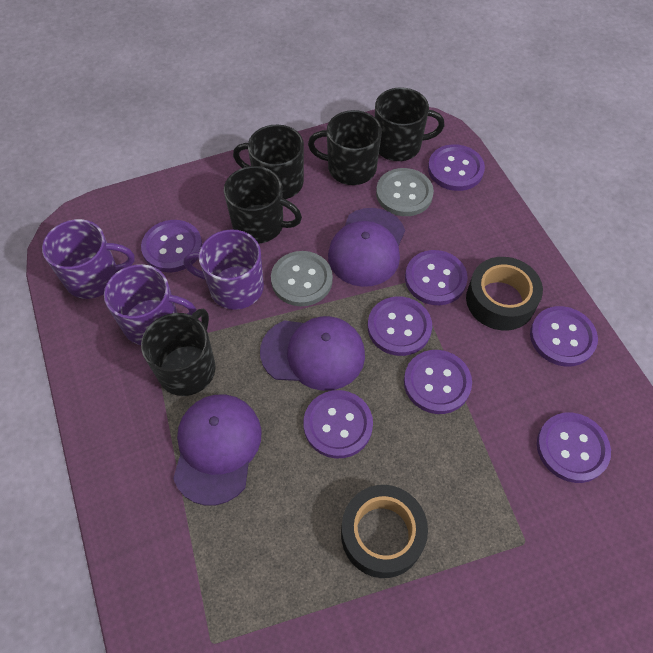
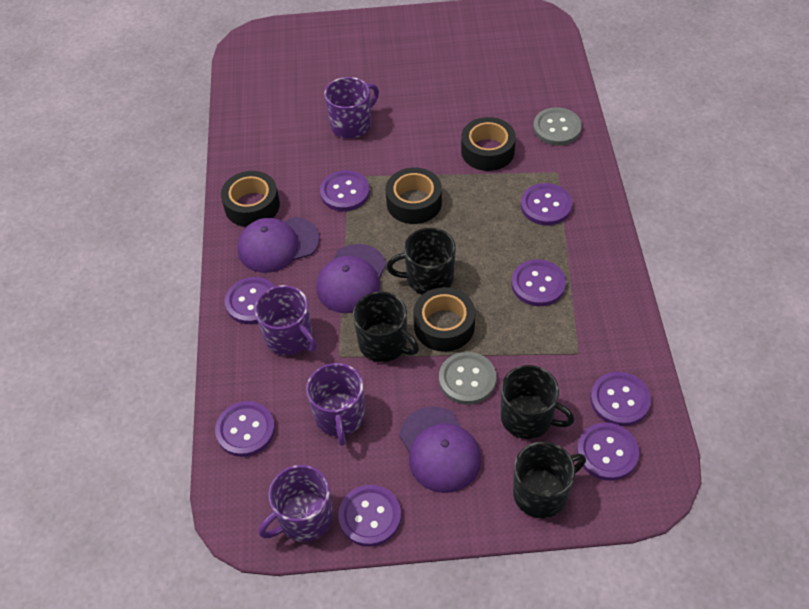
black mug: 5 -> 4
black tape: 2 -> 4
purple mug: 3 -> 4

